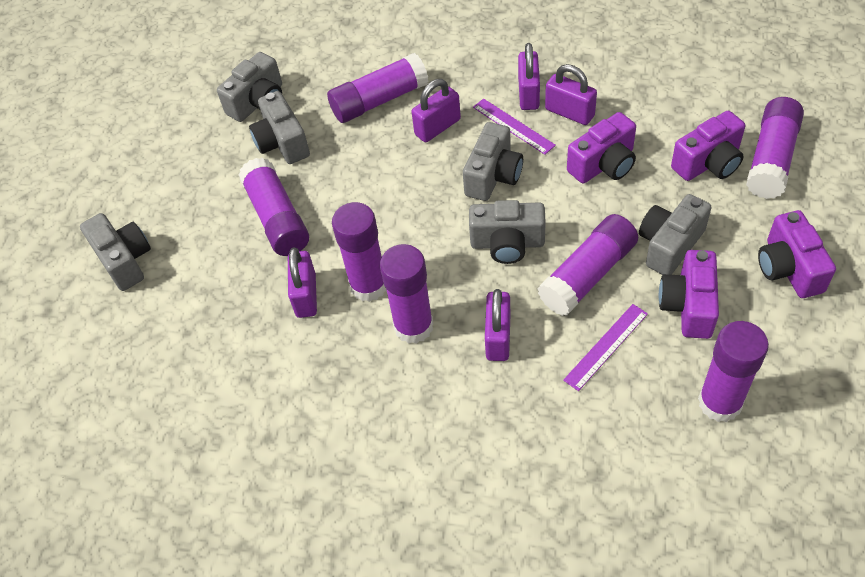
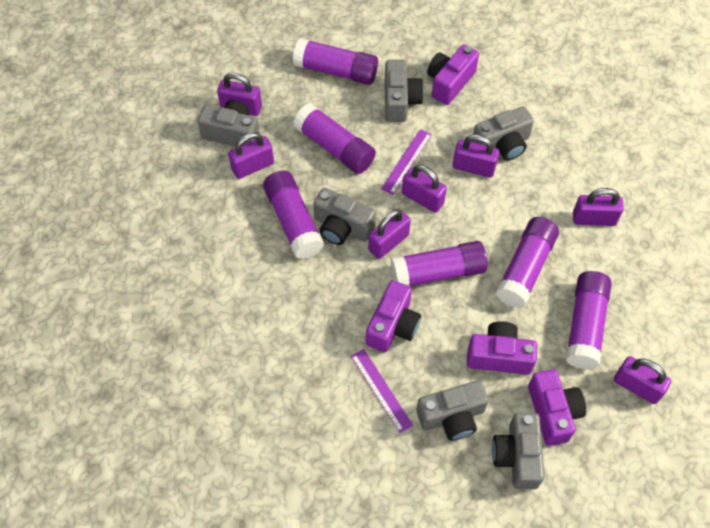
purple glue stick: 7 -> 6
purple padlock: 5 -> 7

